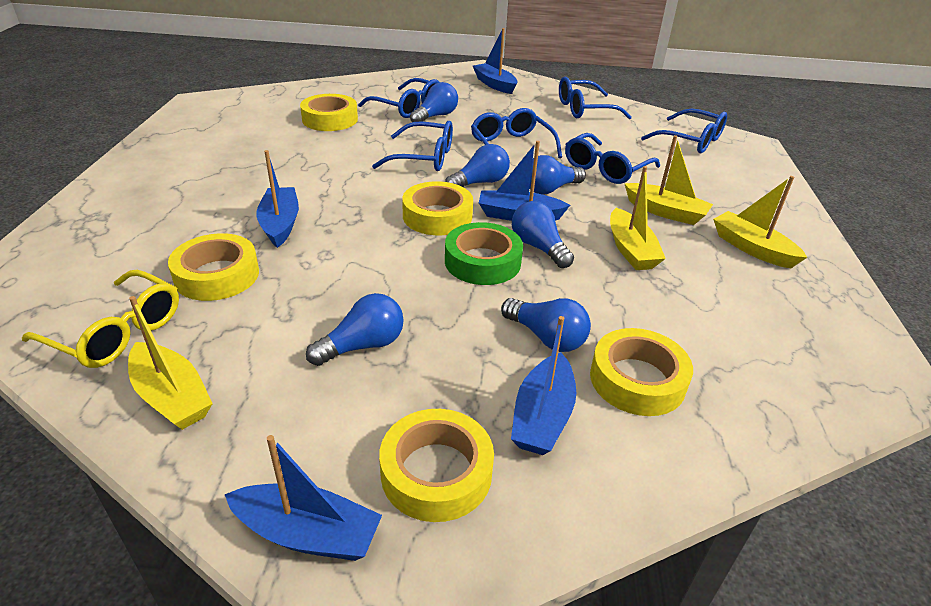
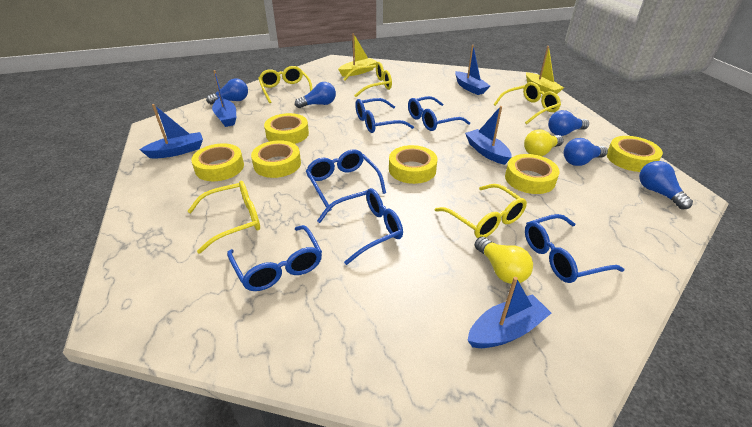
blue light bulb: 6 -> 5
green tape: 1 -> 0
yellow boat: 4 -> 2
yellow glasses: 1 -> 5
yellow light bulb: 0 -> 2
yellow tape: 5 -> 6

